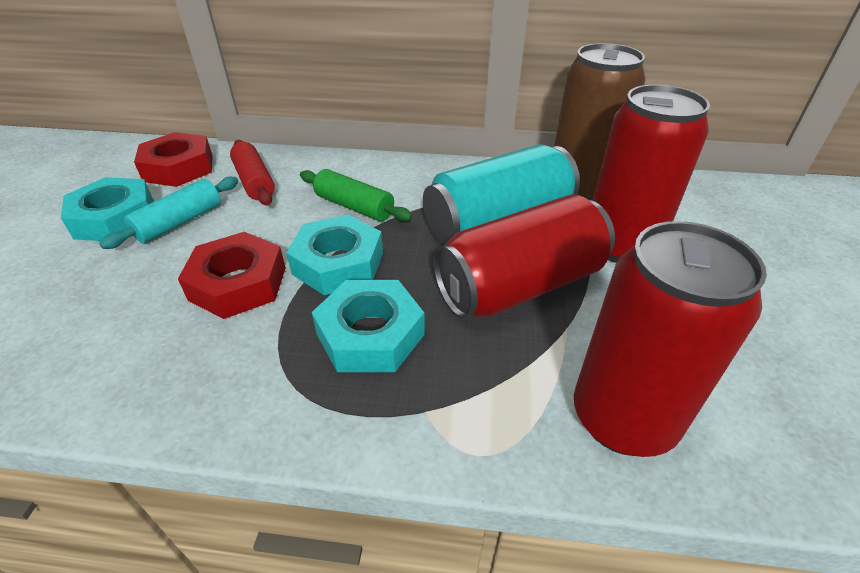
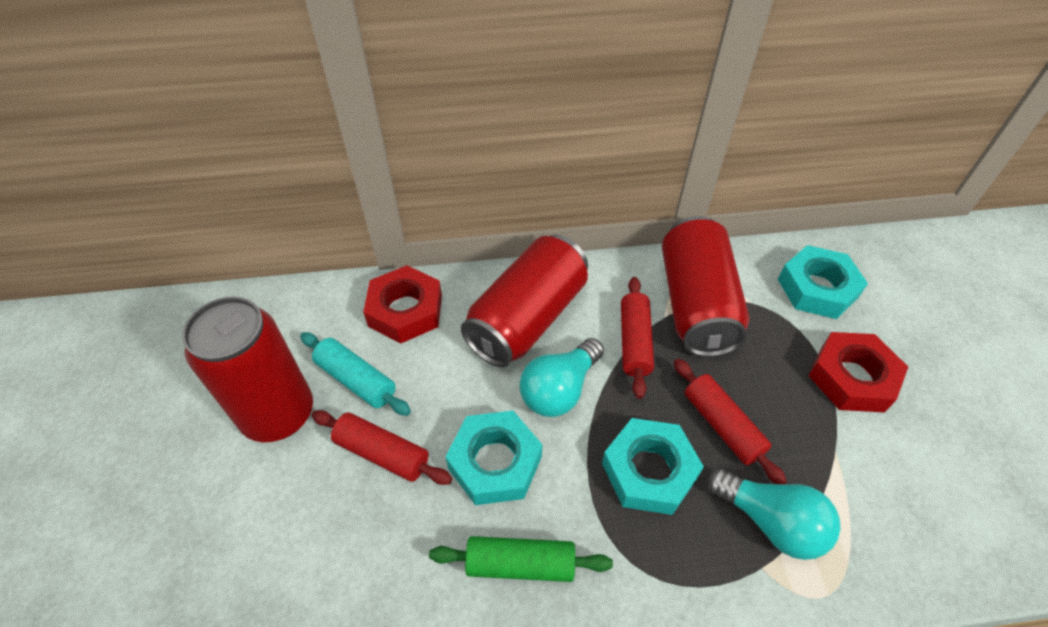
brown can: 1 -> 0
red rolling pin: 1 -> 3
turquoise can: 1 -> 0
turquoise light bulb: 0 -> 2

